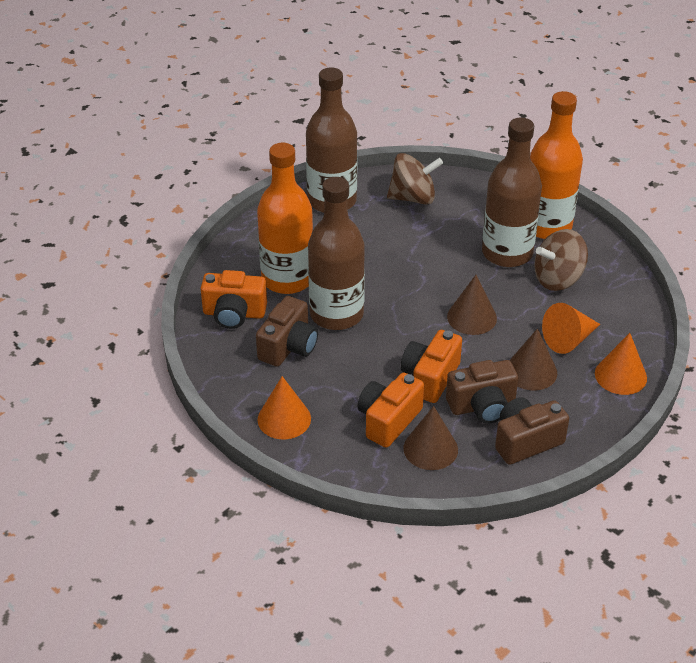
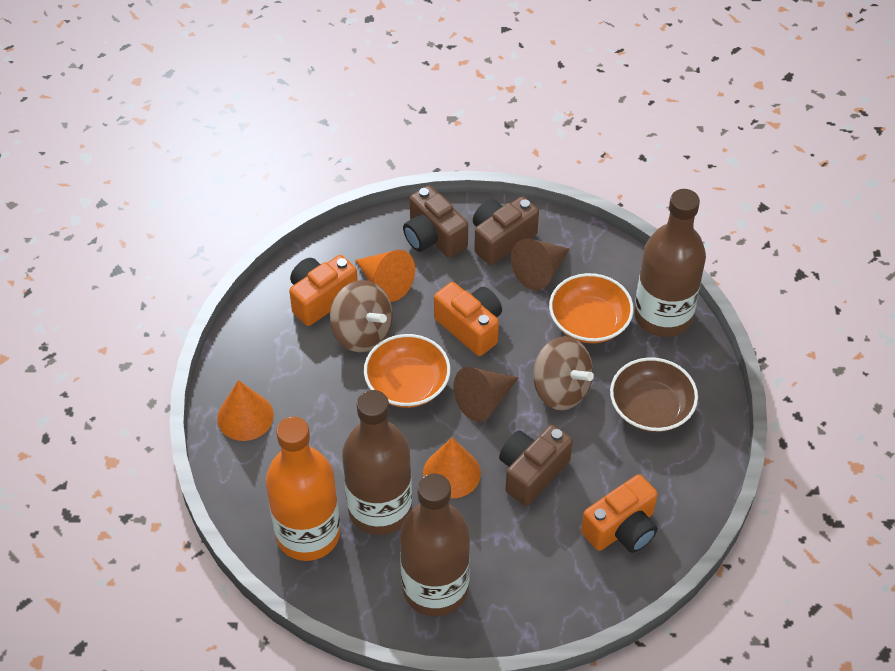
brown bowl: 0 -> 1
brown cone: 3 -> 2
orange bottle: 2 -> 1
orange bowl: 0 -> 2

